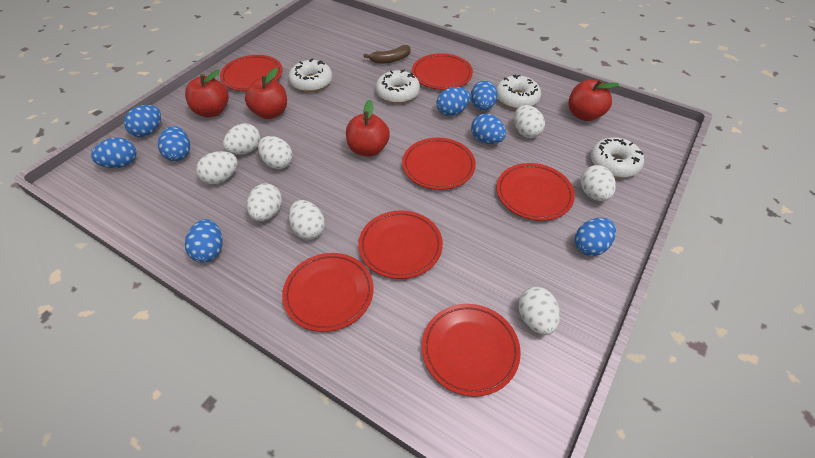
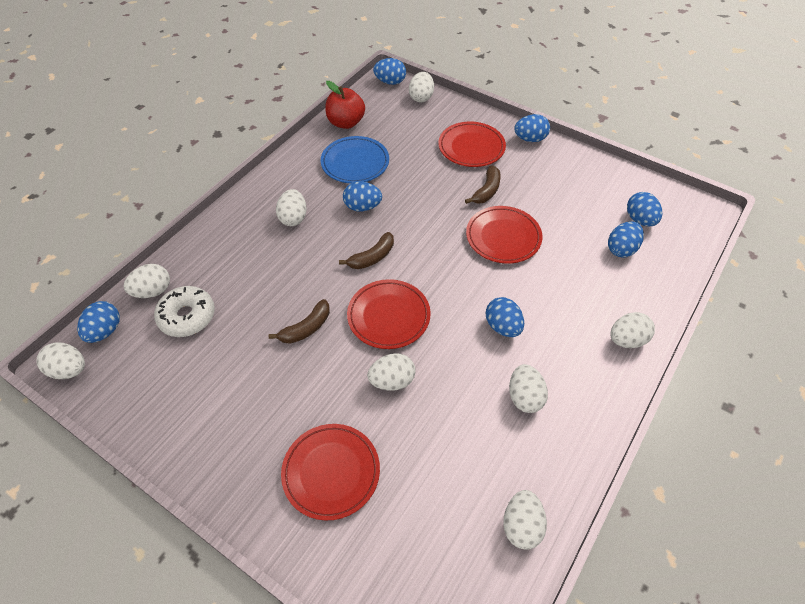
blue egg: 8 -> 7
blue plate: 0 -> 1
brown banana: 1 -> 3
red apple: 4 -> 1
red plate: 7 -> 4
white donut: 4 -> 1

